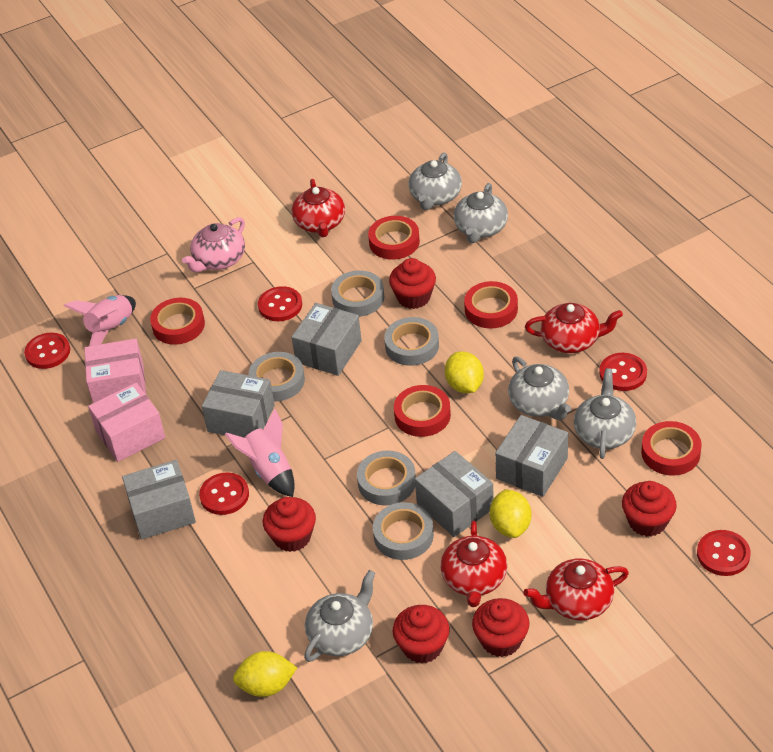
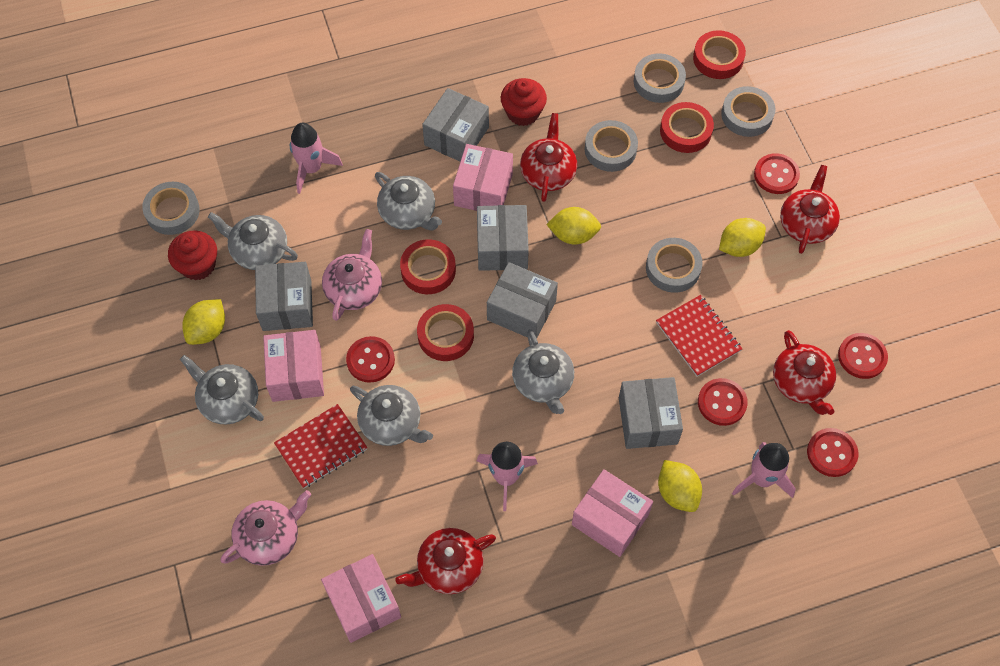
pink box: 2 -> 4
pink rocket: 2 -> 3
pink teapot: 1 -> 2
red cupcake: 5 -> 2
red notebook: 0 -> 2
red tape: 5 -> 4
yellow lemon: 3 -> 4

